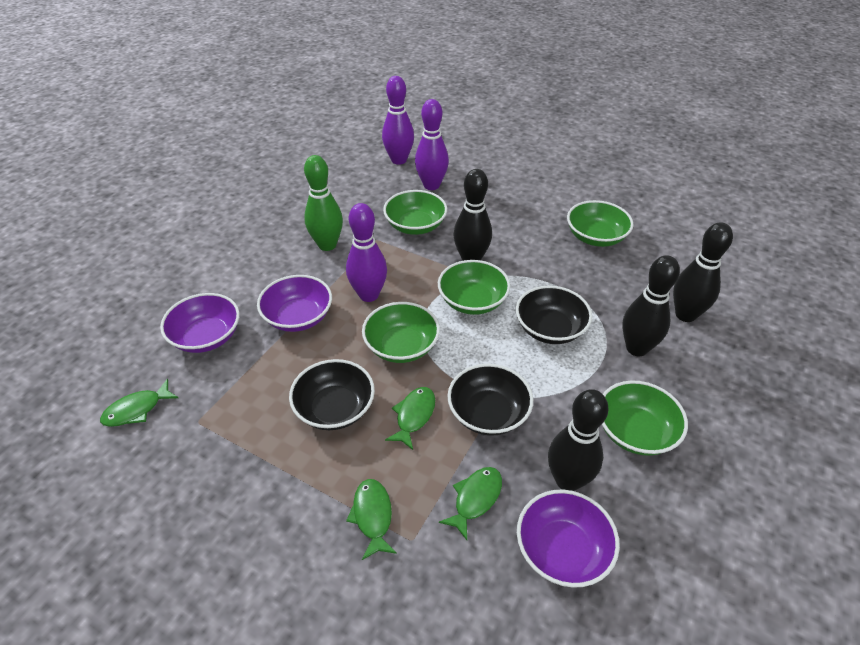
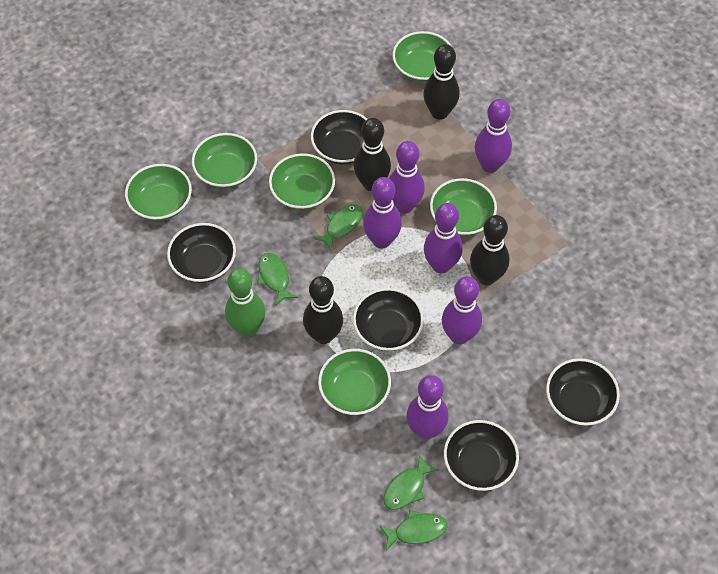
black bowl: 3 -> 5
green bowl: 5 -> 6
purple bowl: 3 -> 0
purple bowling pin: 3 -> 6

